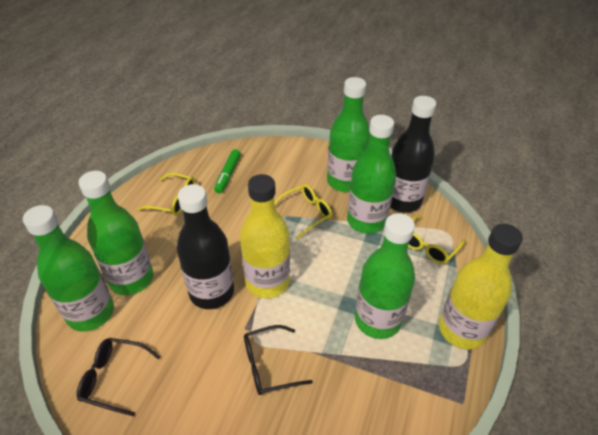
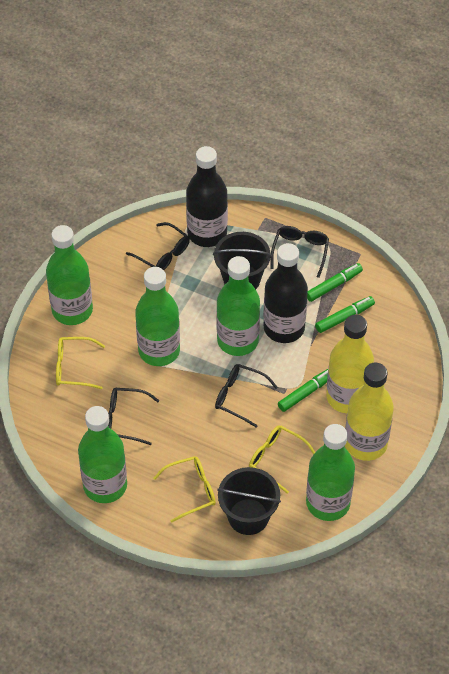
black bucket: 0 -> 2
black glasses: 2 -> 4
green marker: 1 -> 3

